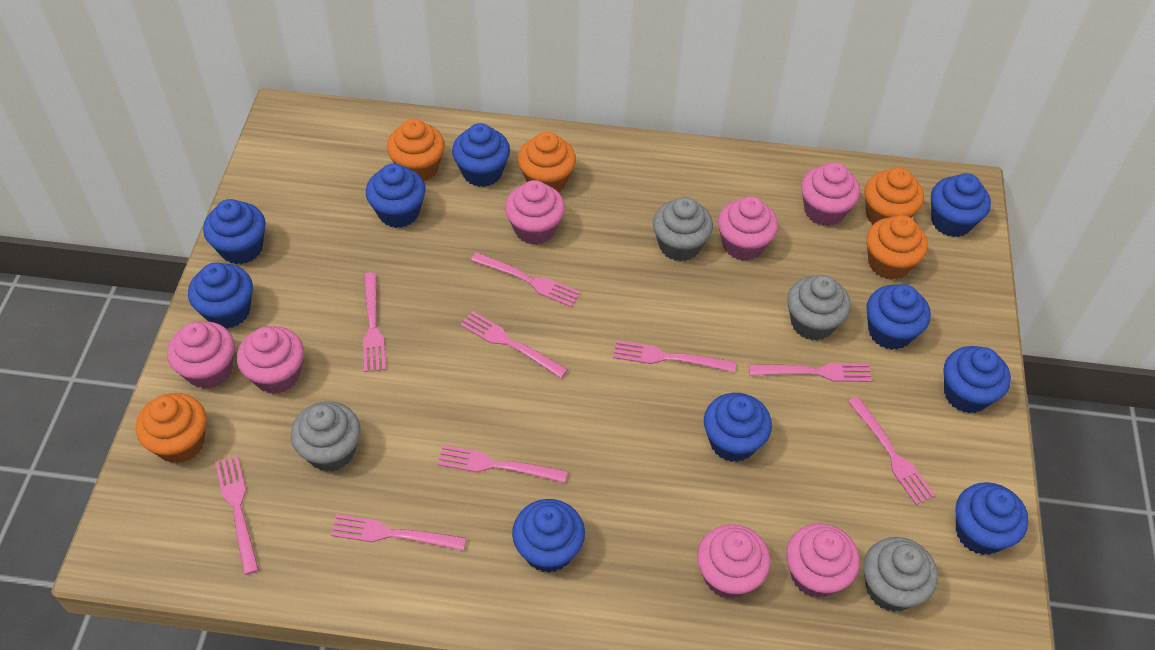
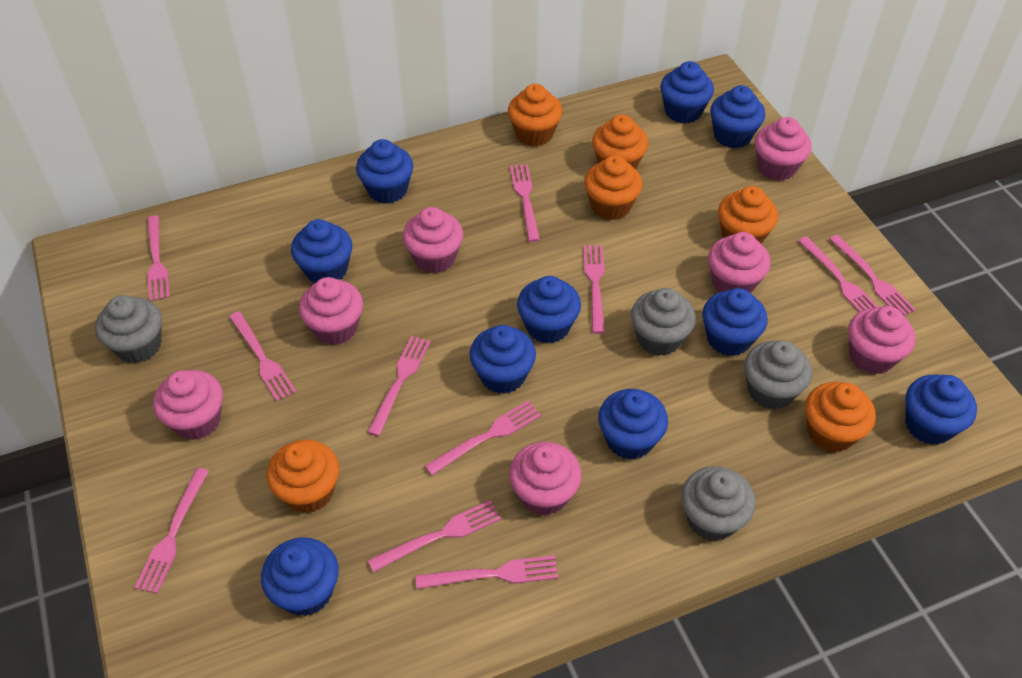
orange cupcake: 5 -> 6
pink fork: 9 -> 11

